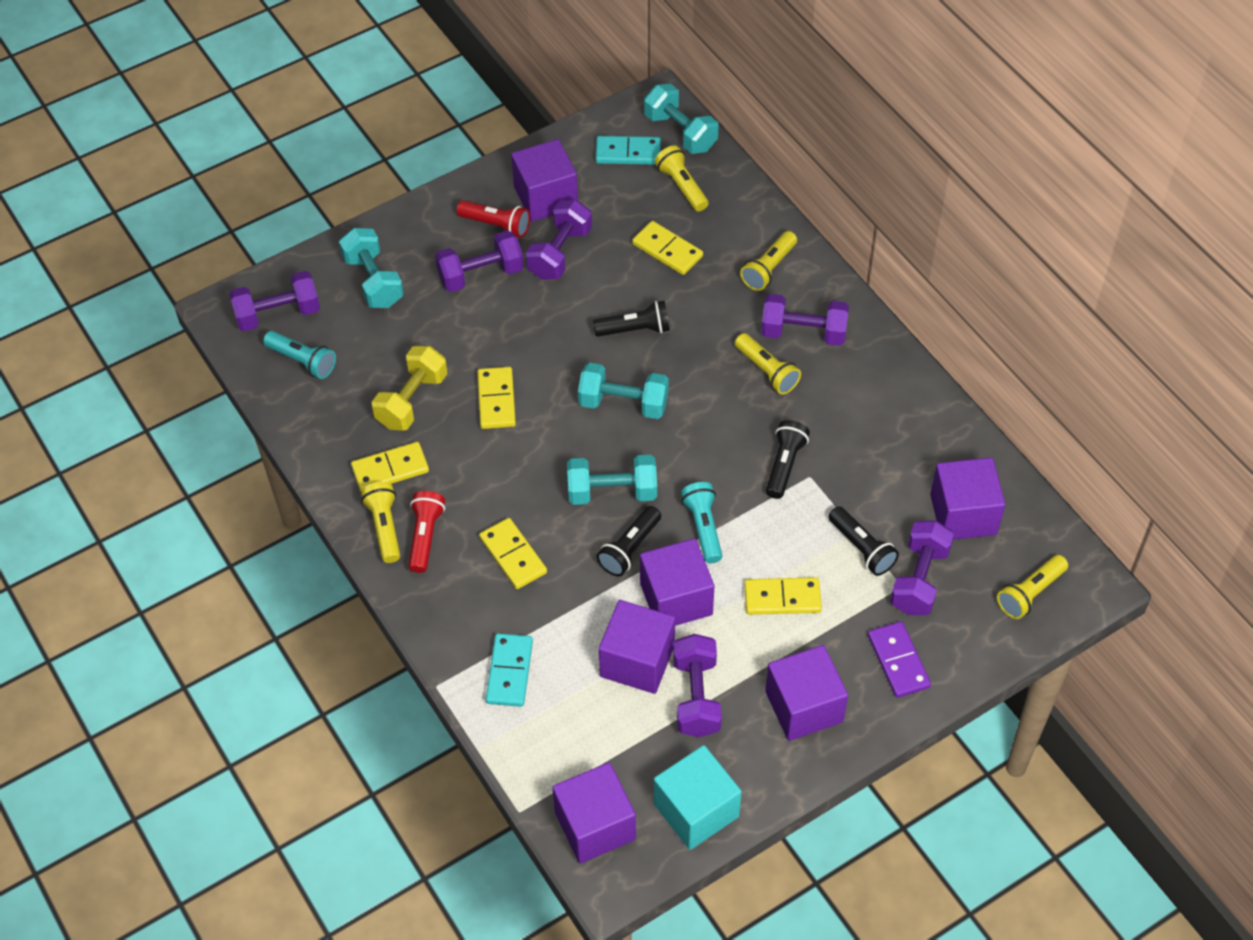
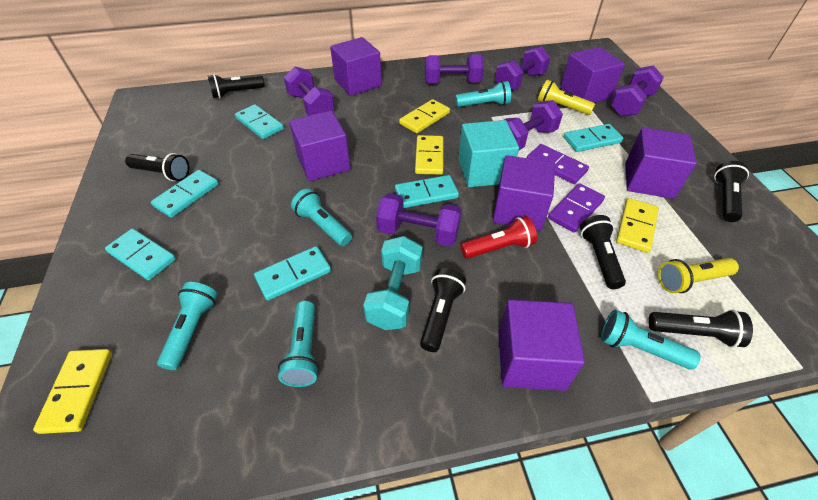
black flashlight: 4 -> 6
purple domino: 1 -> 2
red flashlight: 2 -> 1
turquoise domino: 2 -> 6
turquoise dumbbell: 4 -> 1
turquoise flashlight: 2 -> 5
yellow domino: 5 -> 4
yellow dumbbell: 1 -> 0
yellow flashlight: 5 -> 2

